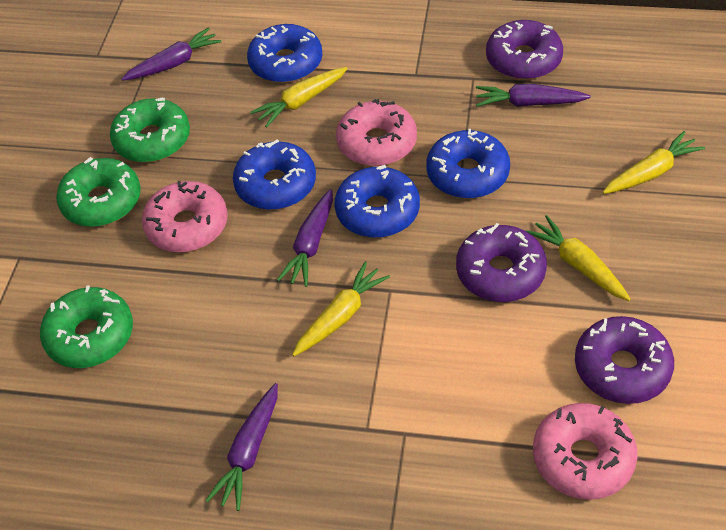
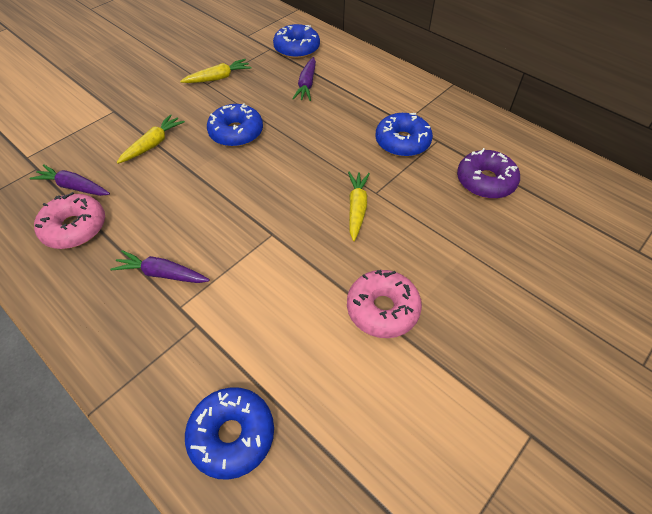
green donut: 3 -> 0
pink donut: 3 -> 2
purple carrot: 4 -> 3
purple donut: 3 -> 1
yellow carrot: 4 -> 3

